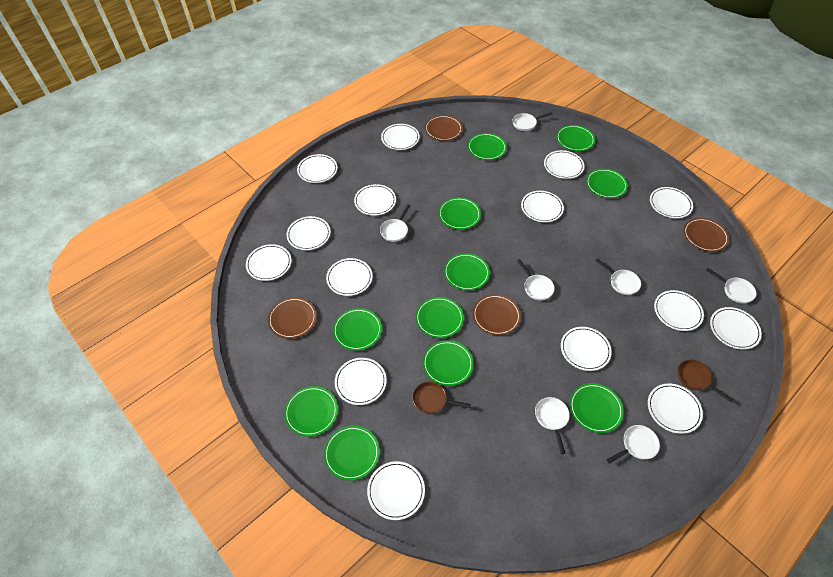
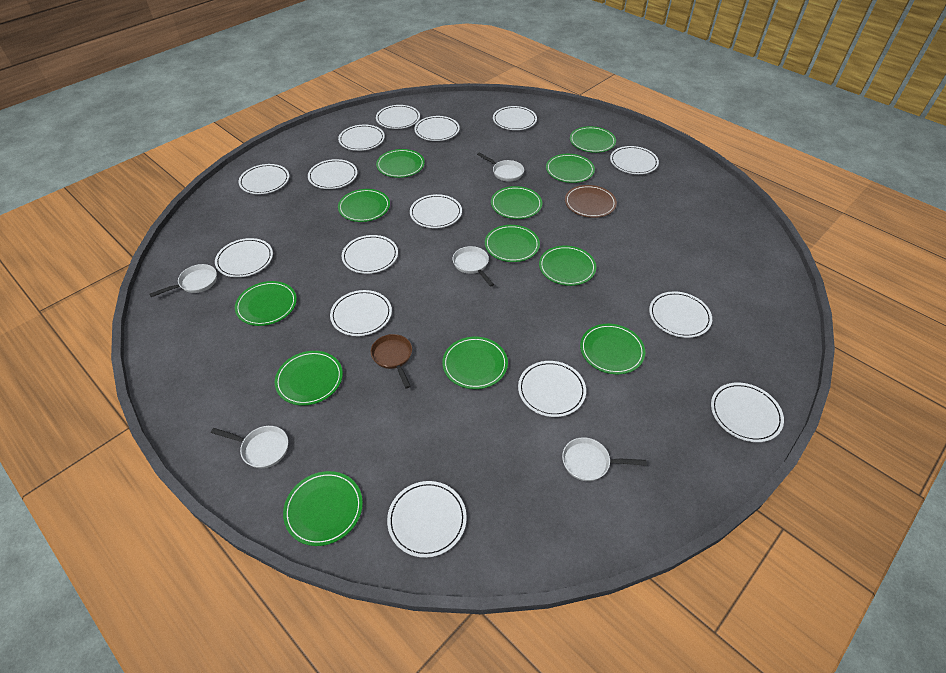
brown pan: 2 -> 1
brown plate: 4 -> 1
green plate: 11 -> 12
white pan: 7 -> 5

